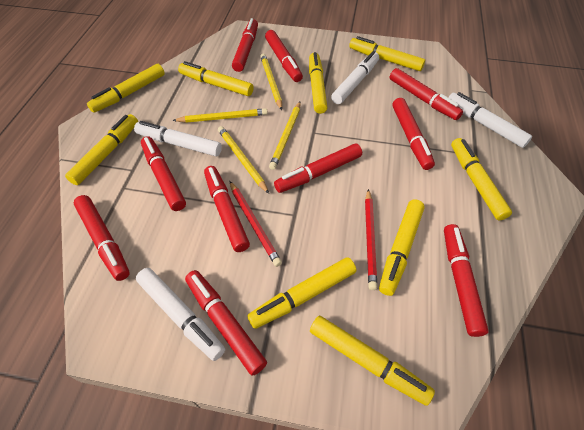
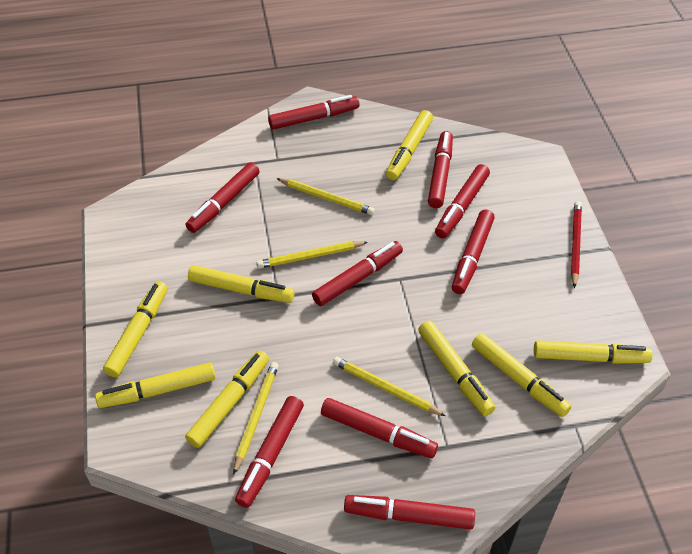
red marker: 10 -> 9
red pencil: 2 -> 1
white marker: 4 -> 0
yellow marker: 9 -> 8

